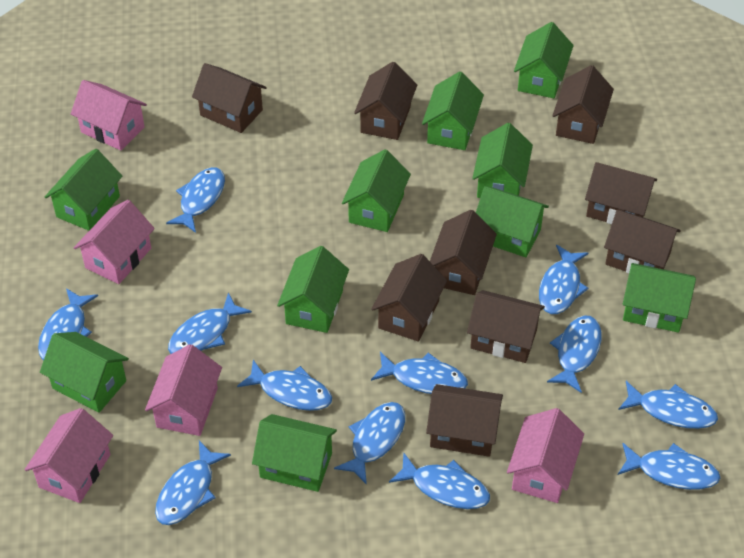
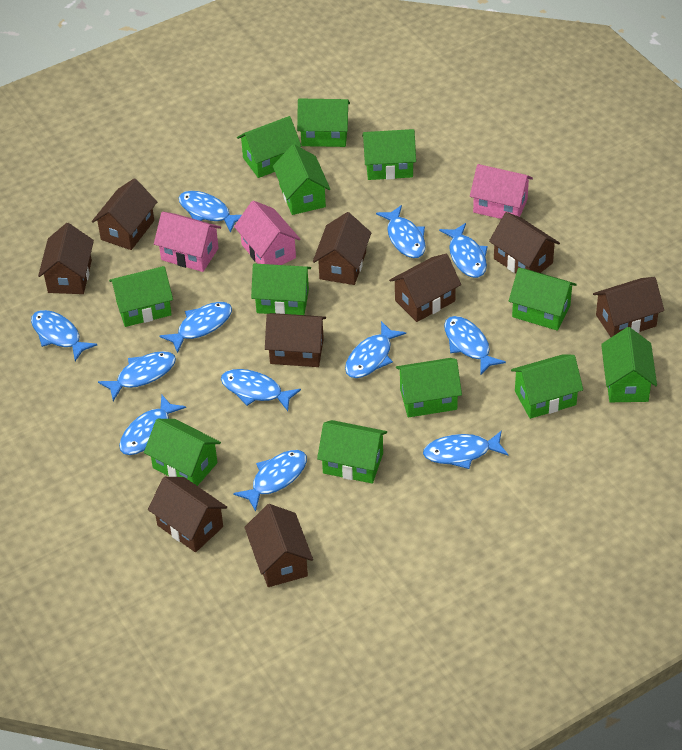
green house: 10 -> 12
pink house: 5 -> 3

